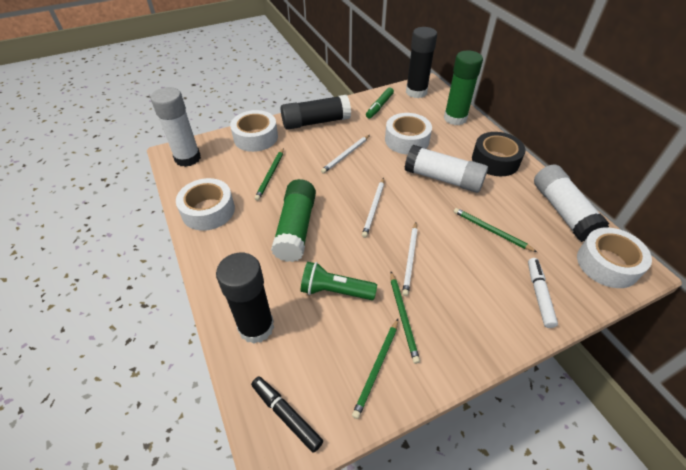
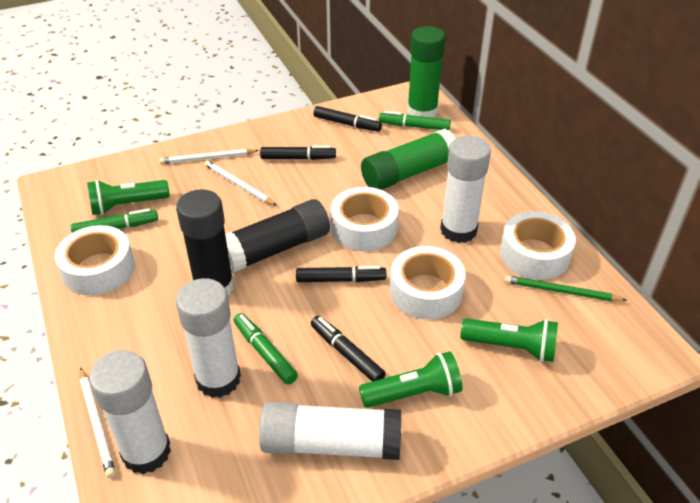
black glue stick: 3 -> 2
black marker: 1 -> 4
black tape: 1 -> 0
green flashlight: 1 -> 3
green marker: 1 -> 3
green pencil: 4 -> 1
white glue stick: 3 -> 4
white marker: 1 -> 0

